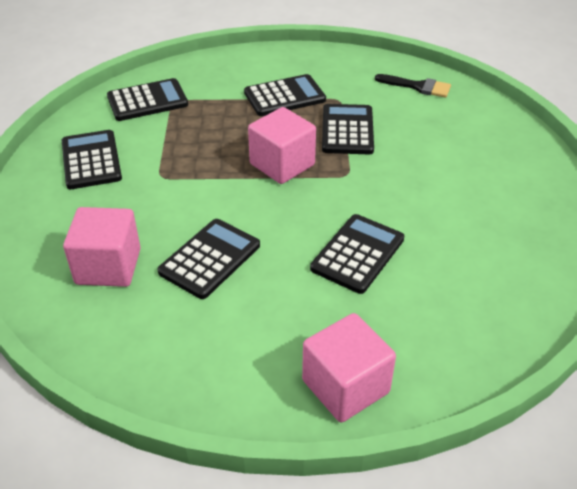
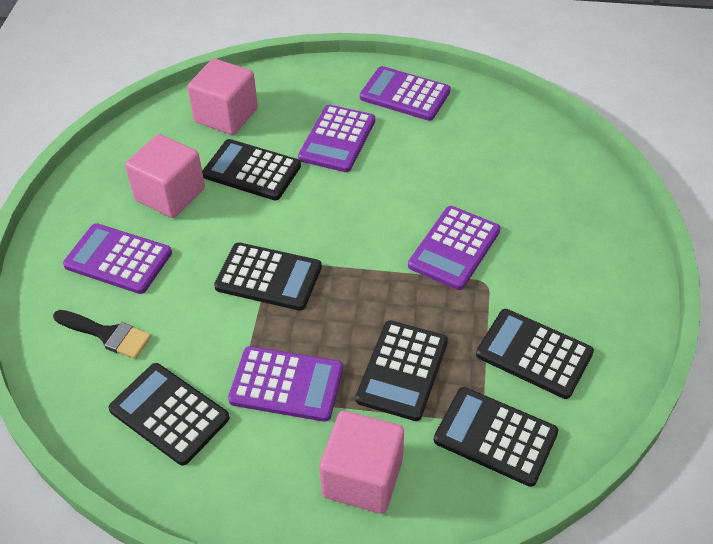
purple calculator: 0 -> 5

